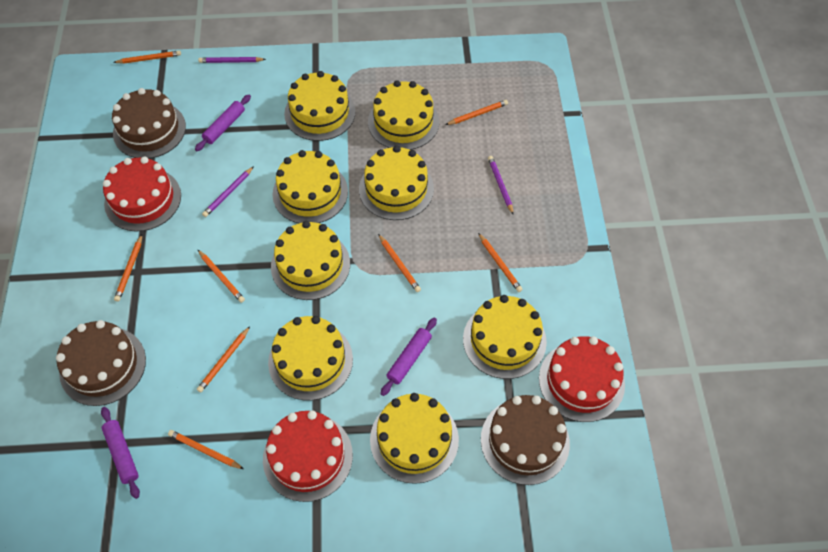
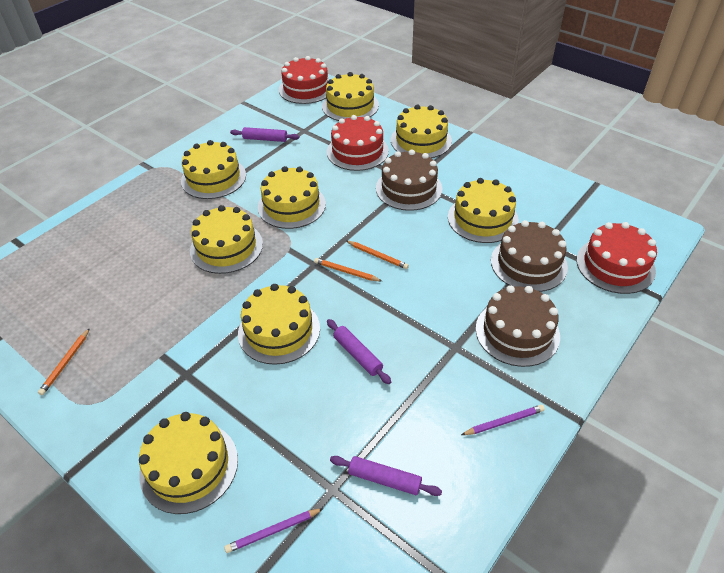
orange pencil: 8 -> 3
purple pencil: 3 -> 2

